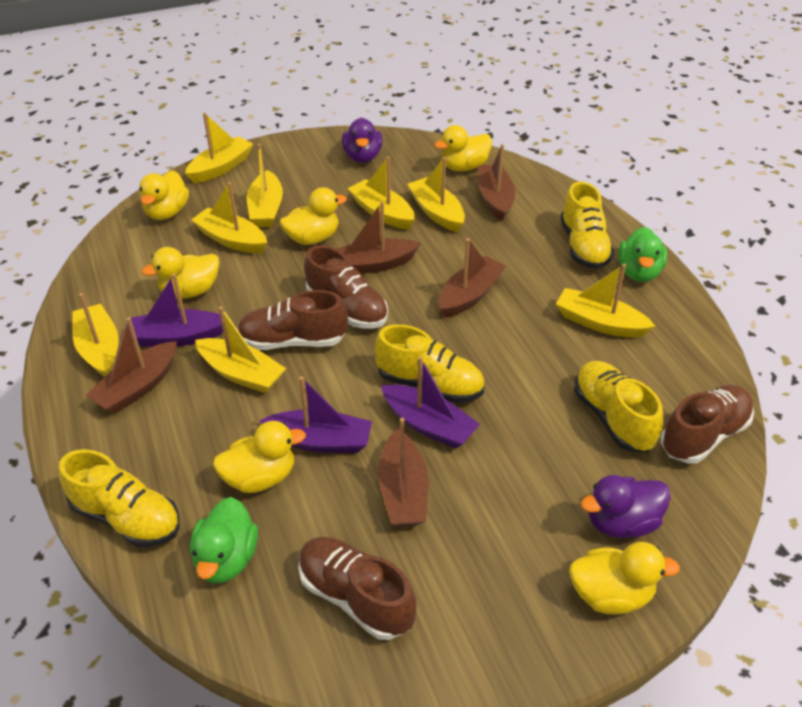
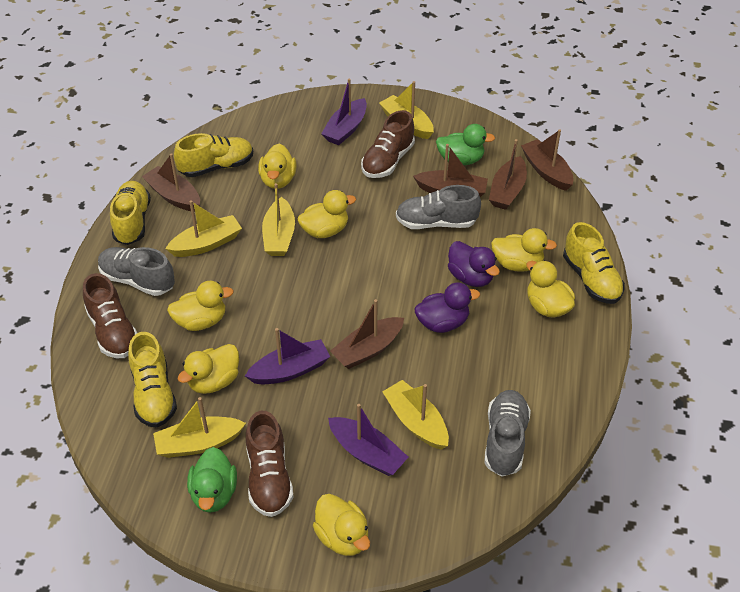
brown shoe: 4 -> 3
grey shoe: 0 -> 3
yellow boat: 8 -> 5
yellow duck: 6 -> 7

